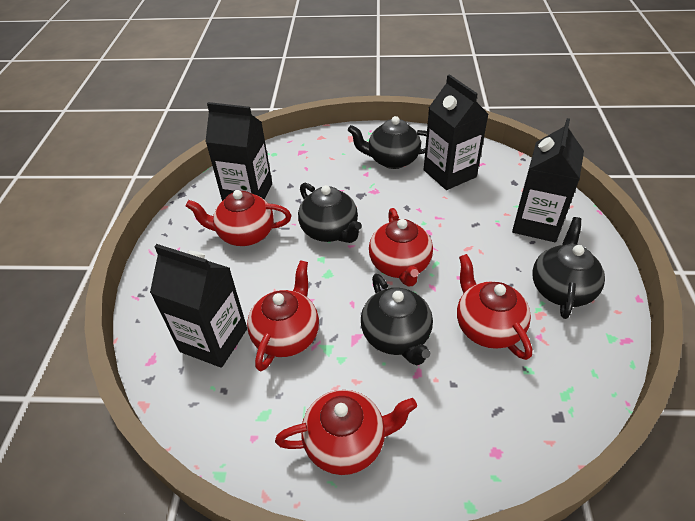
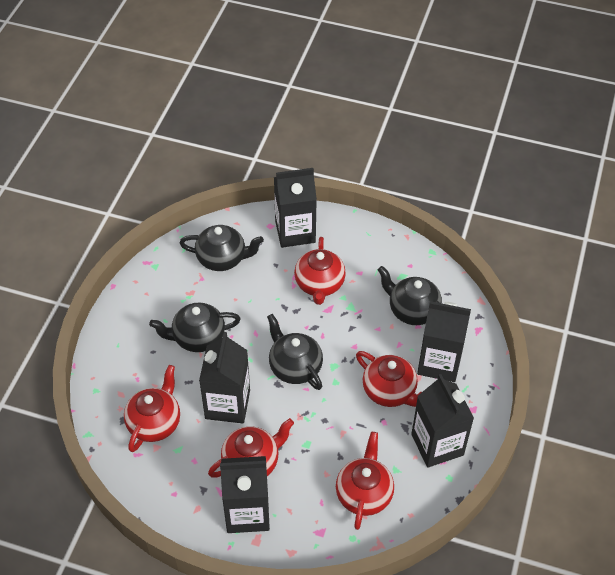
black carton: 4 -> 5

